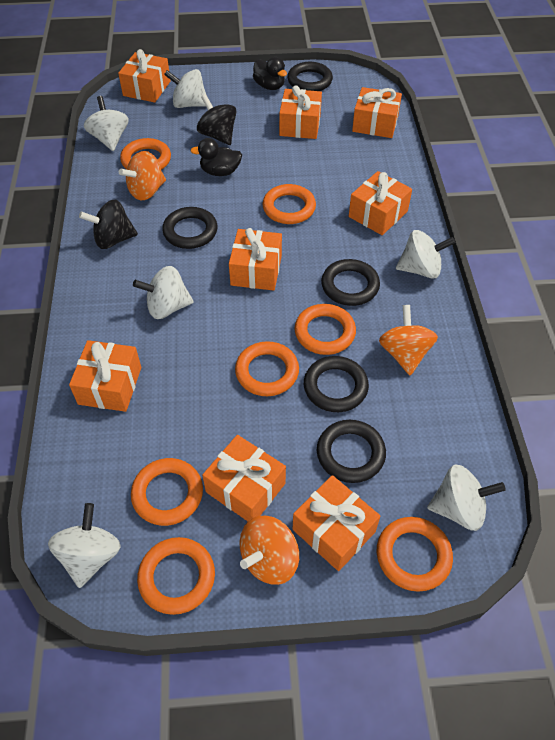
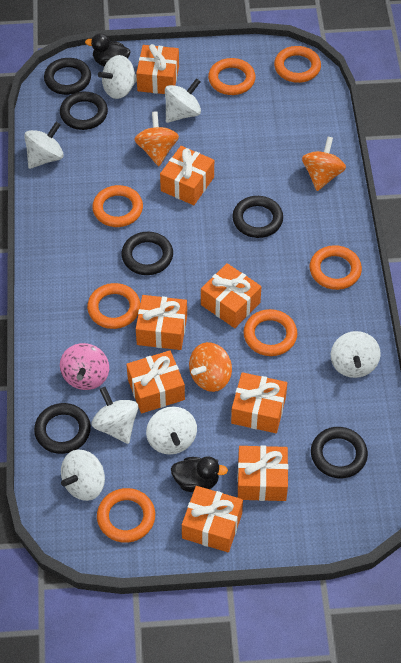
black ring: 5 -> 6
black spinning top: 2 -> 0
pink spinning top: 0 -> 1
white spinning top: 6 -> 7

